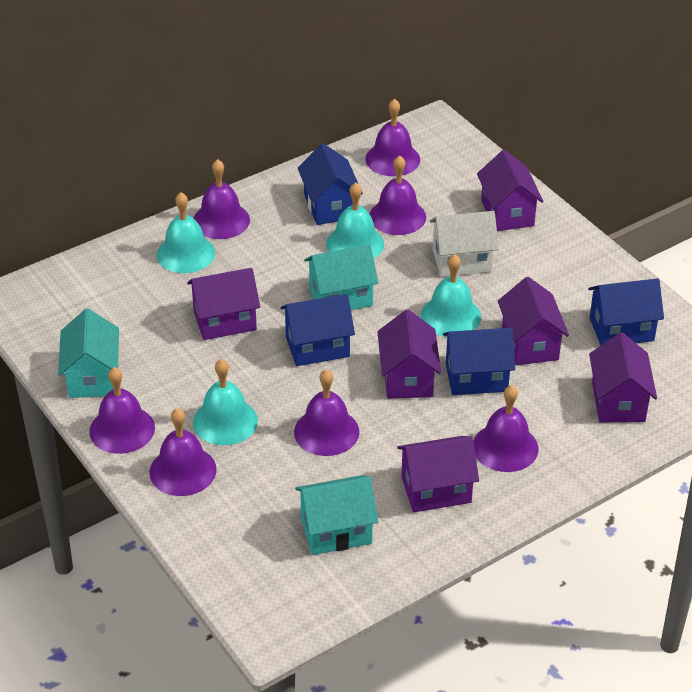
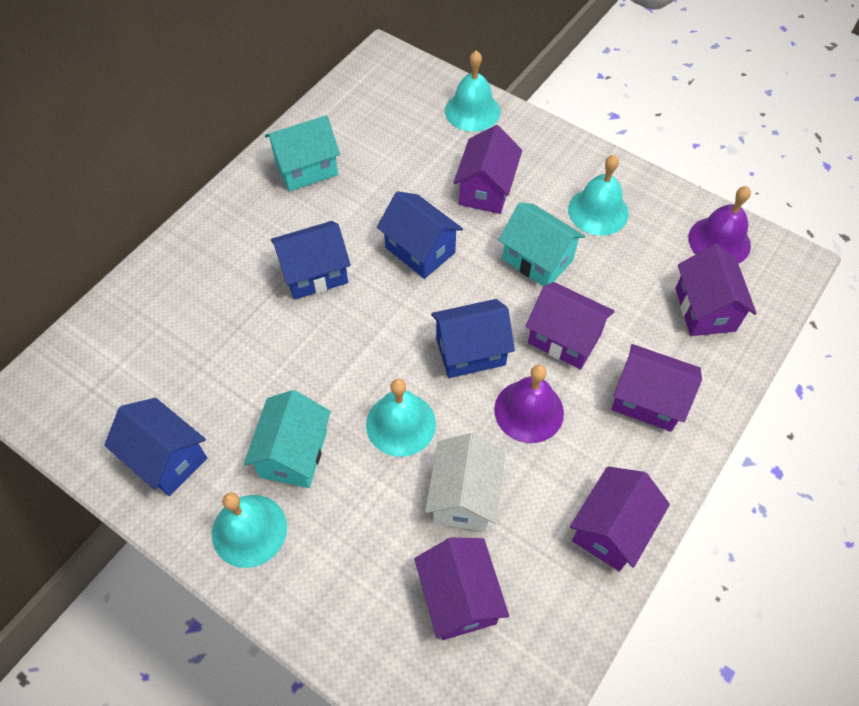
purple bell: 7 -> 2

